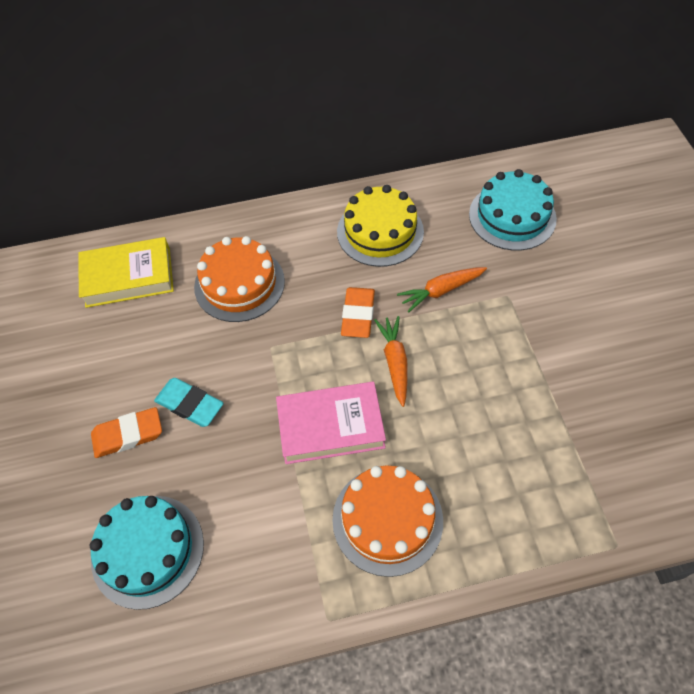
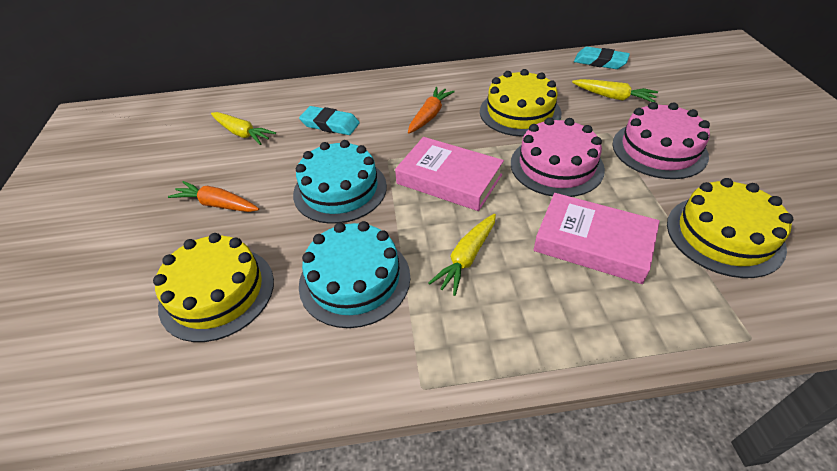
orange cake: 2 -> 0
orange eraser: 2 -> 0
pink book: 1 -> 2
pink cake: 0 -> 2
turquoise eraser: 1 -> 2
yellow book: 1 -> 0
yellow cake: 1 -> 3
yellow carrot: 0 -> 3

